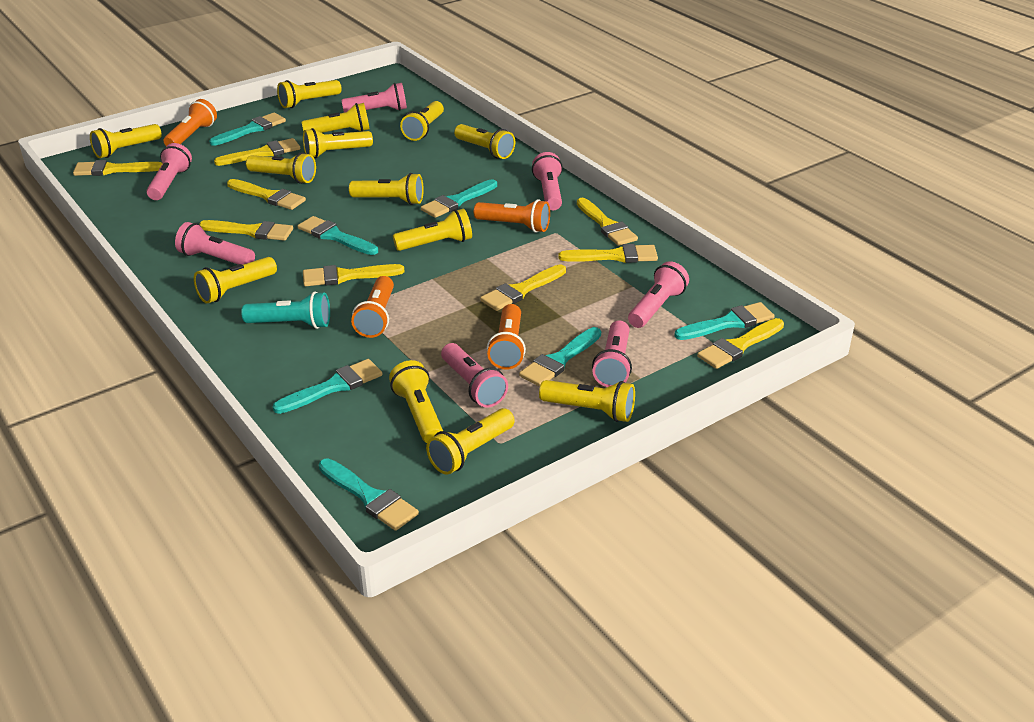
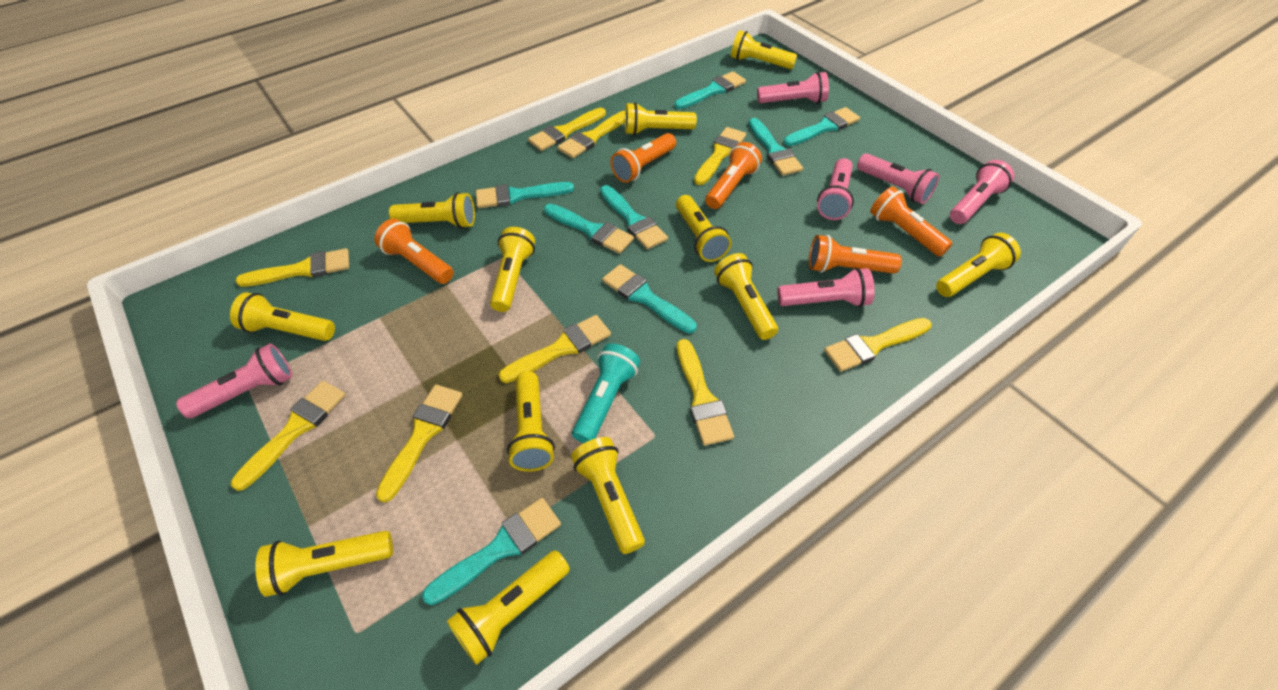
orange flashlight: 4 -> 5
pink flashlight: 7 -> 6
turquoise brush: 7 -> 8
yellow flashlight: 13 -> 12

